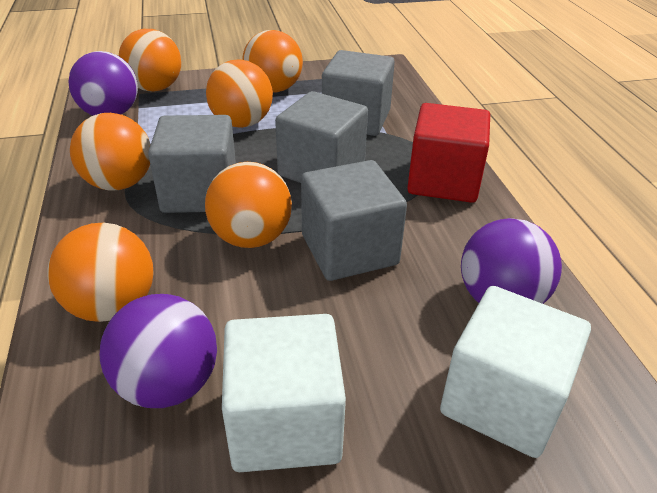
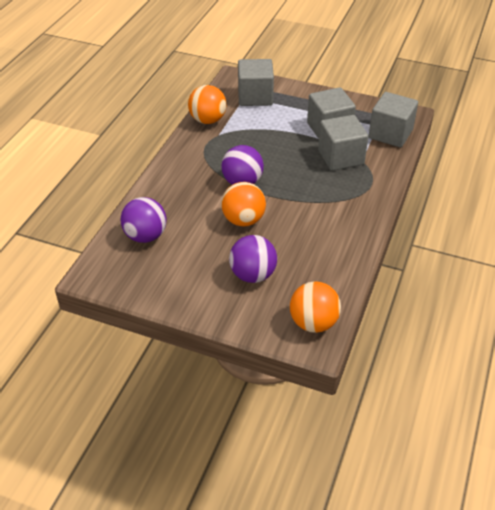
orange ball: 6 -> 3
red cube: 1 -> 0
white cube: 2 -> 0

